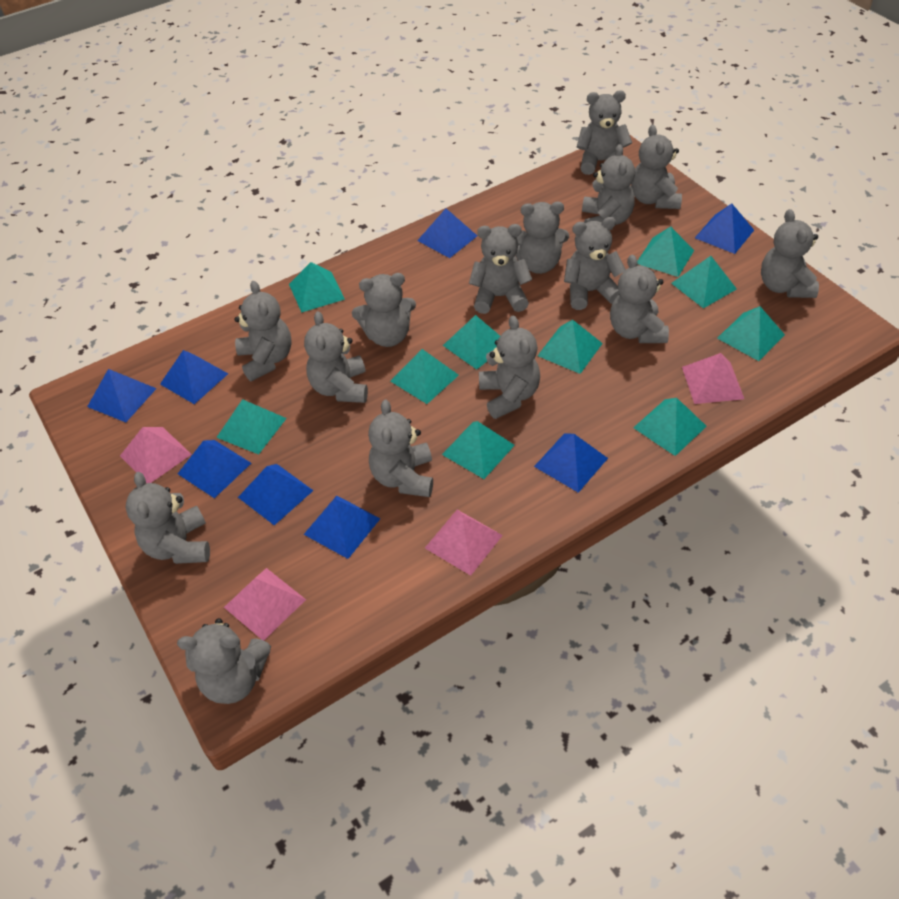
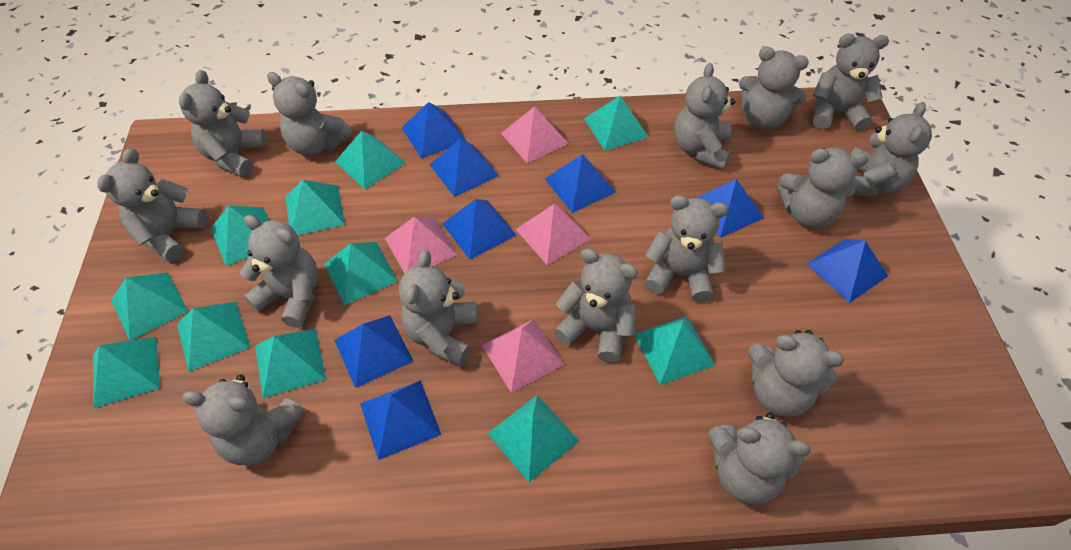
turquoise pyramid: 10 -> 11

